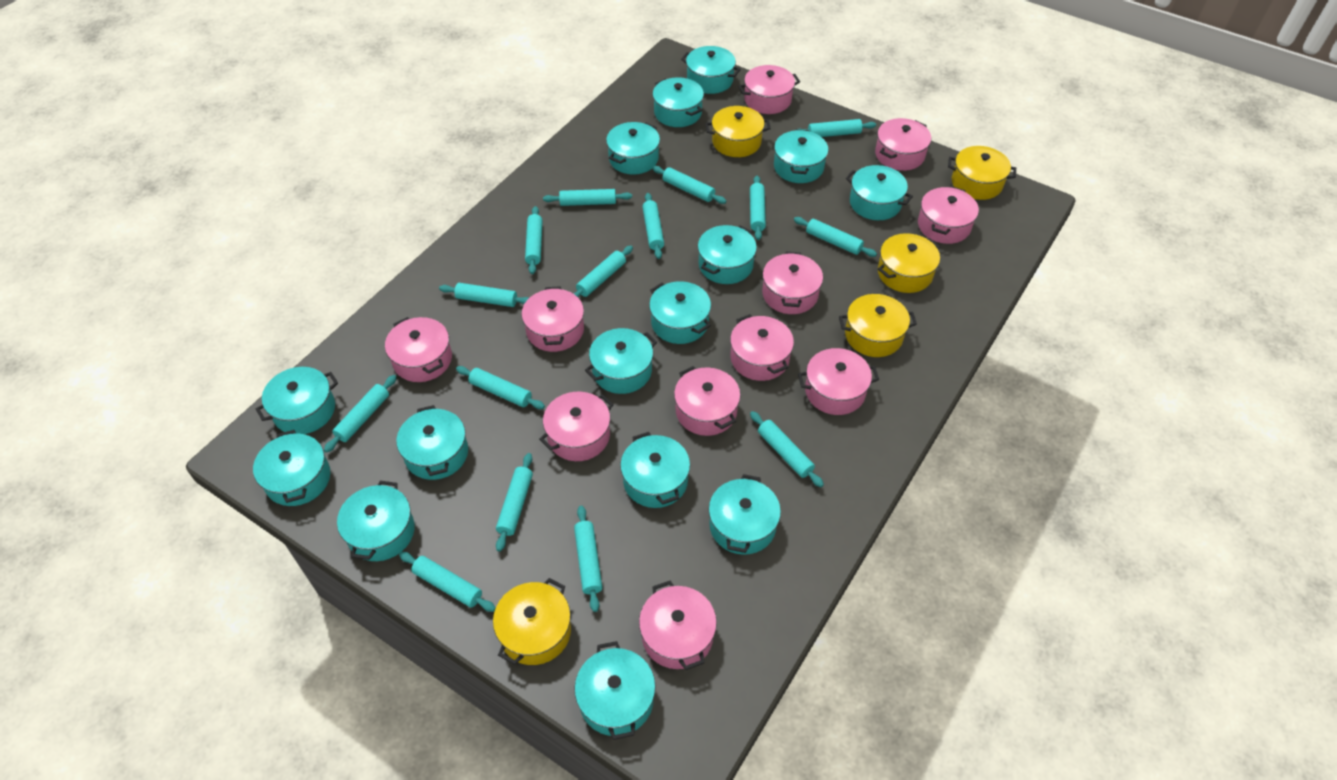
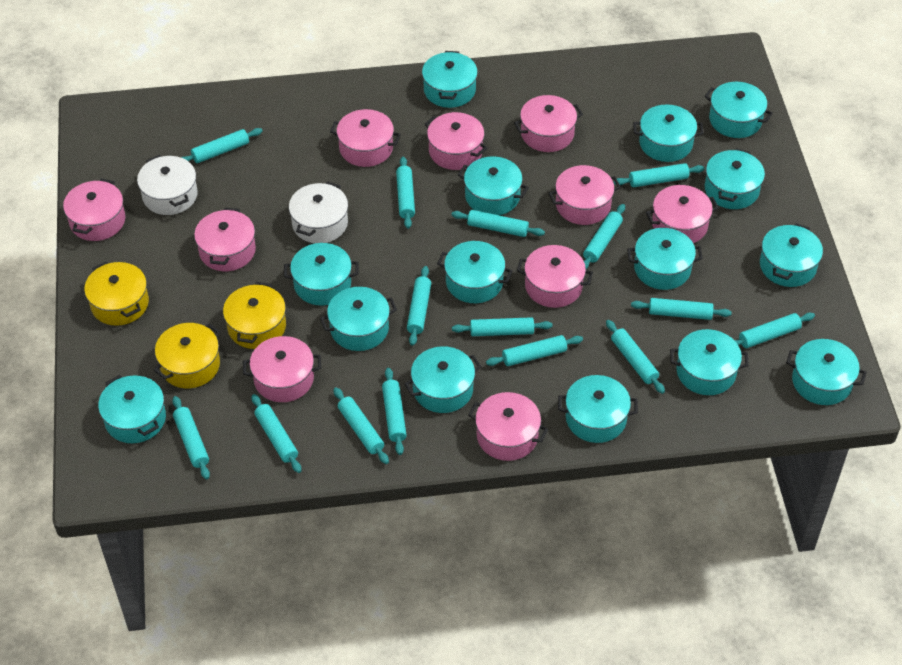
pink pot: 11 -> 10
white pot: 0 -> 2
yellow pot: 5 -> 3

